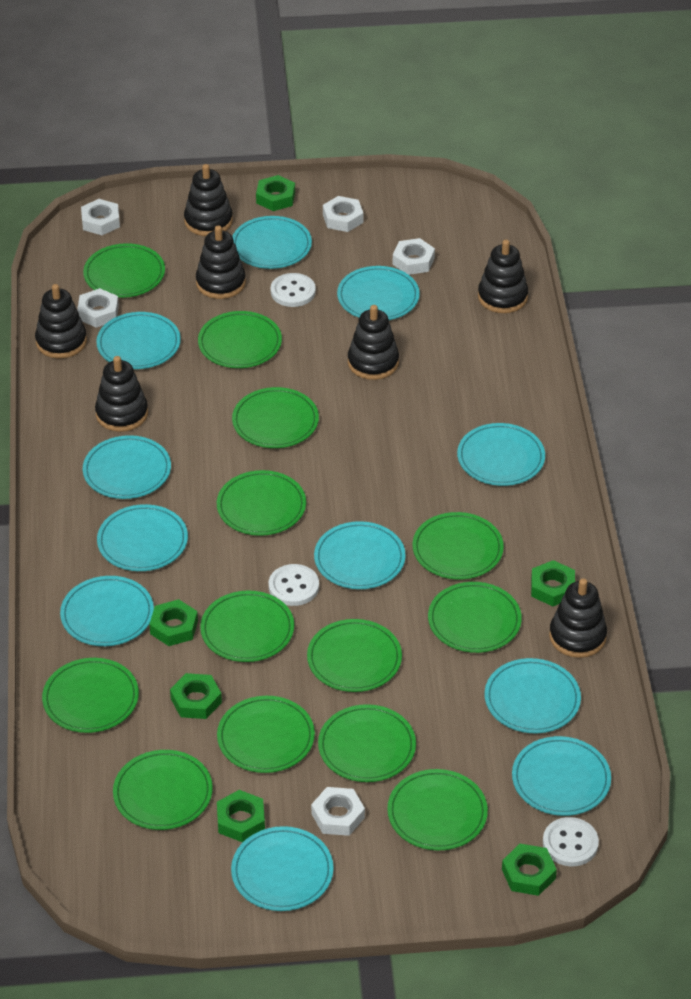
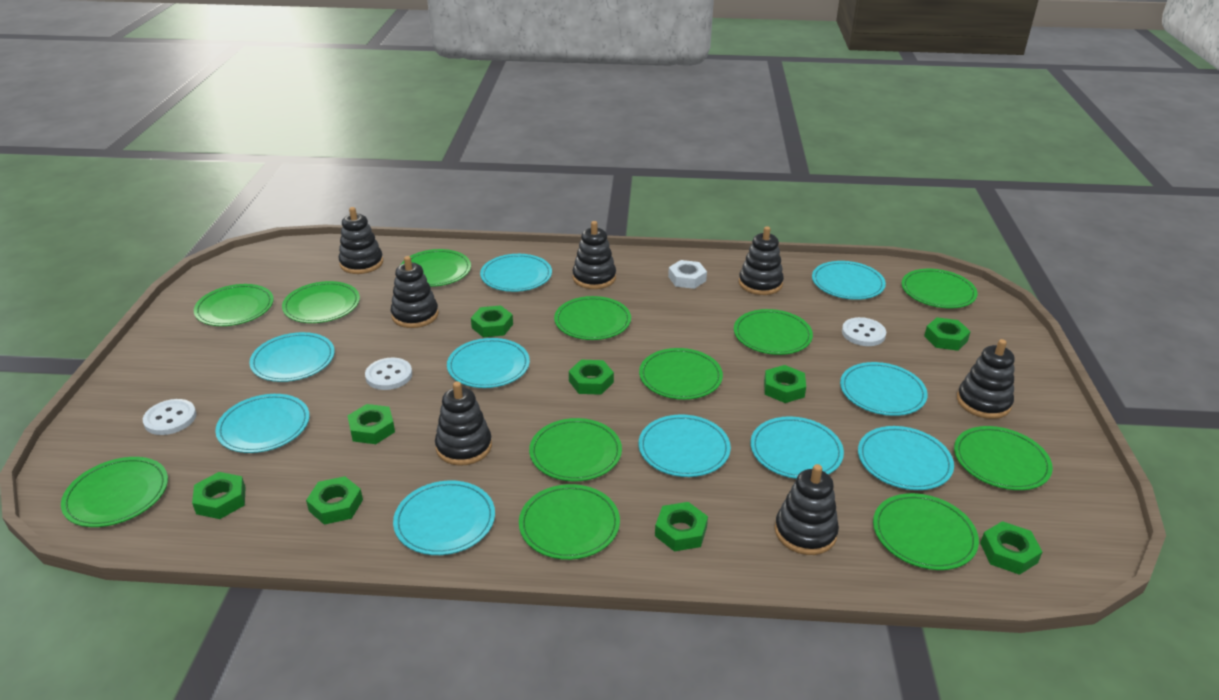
green nut: 6 -> 9
green plate: 13 -> 12
turquoise plate: 11 -> 10
white nut: 5 -> 1

